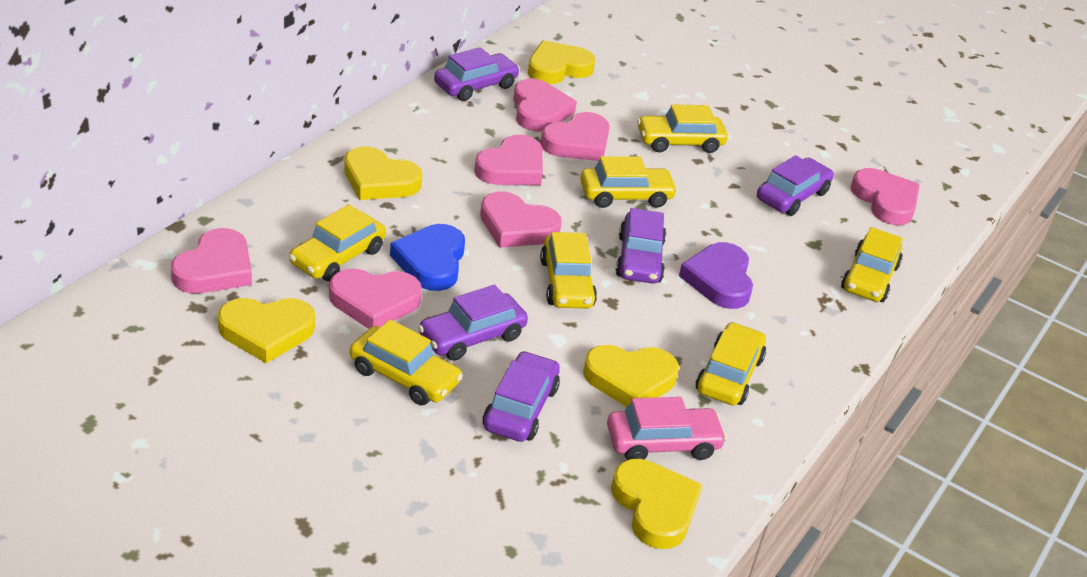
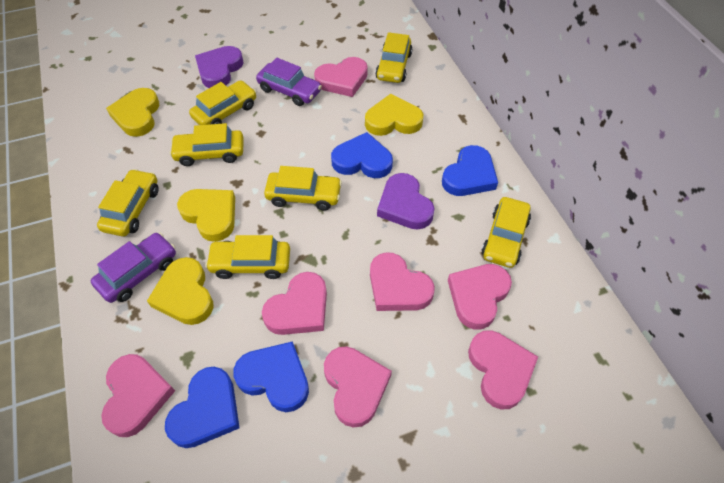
blue heart: 1 -> 4
pink car: 1 -> 0
purple car: 5 -> 2
purple heart: 1 -> 2
yellow heart: 5 -> 4

